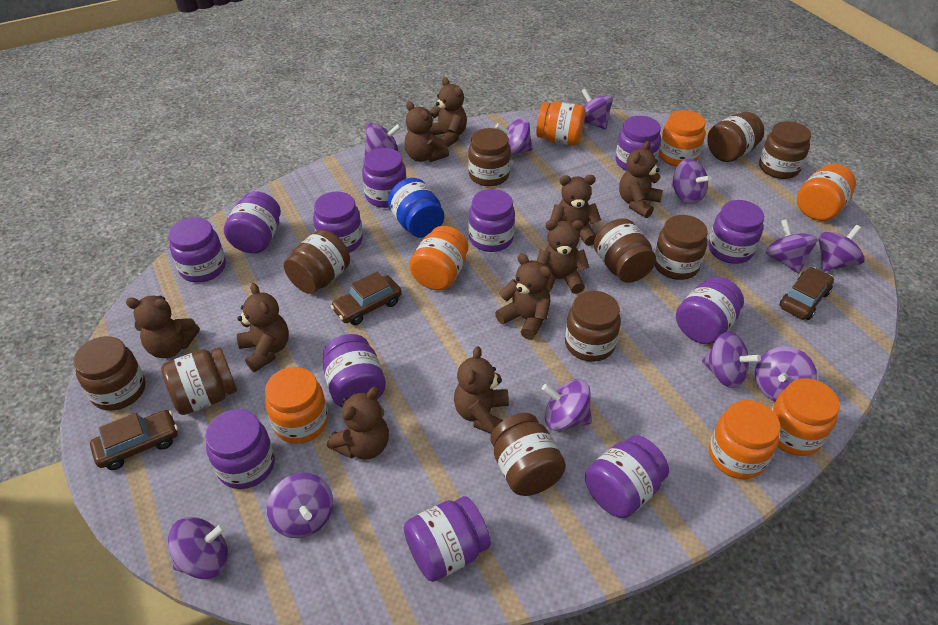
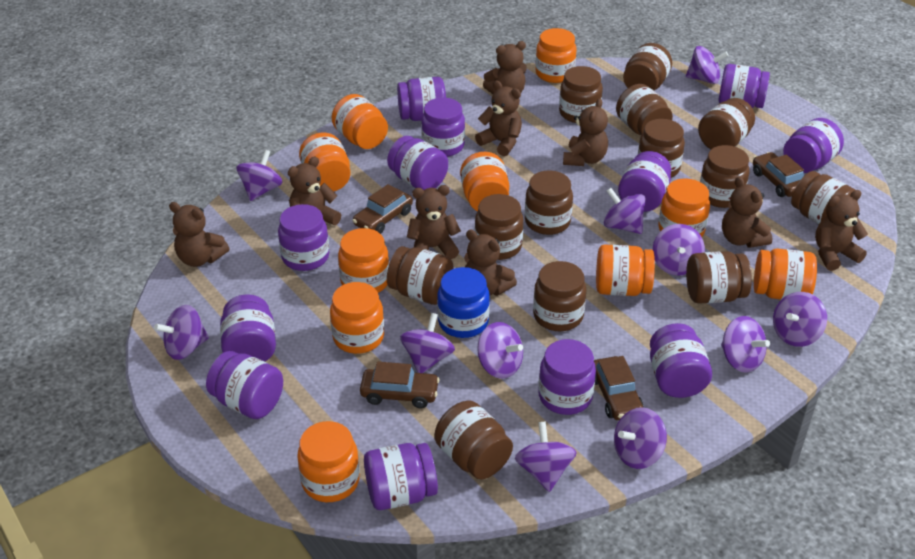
brown car: 3 -> 4
brown jar: 10 -> 13
brown teddy bear: 10 -> 9
orange jar: 7 -> 10

